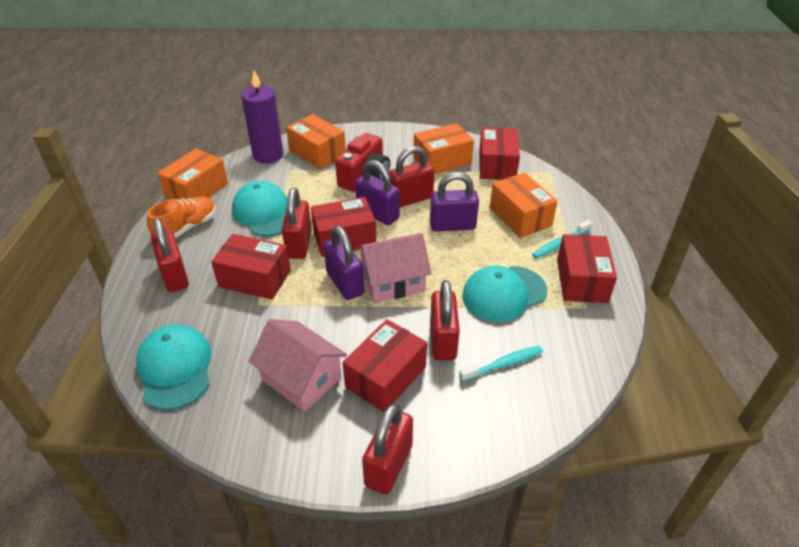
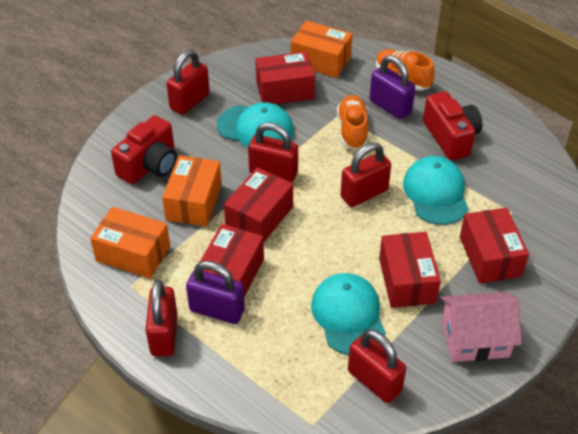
orange box: 4 -> 3
orange shoe: 1 -> 2
pink house: 2 -> 1
purple candle: 1 -> 0
purple padlock: 3 -> 2
red camera: 1 -> 2
turquoise toothbrush: 2 -> 0

